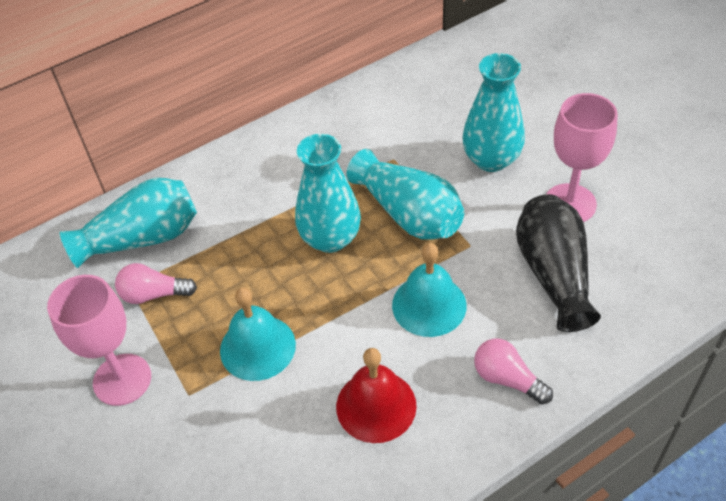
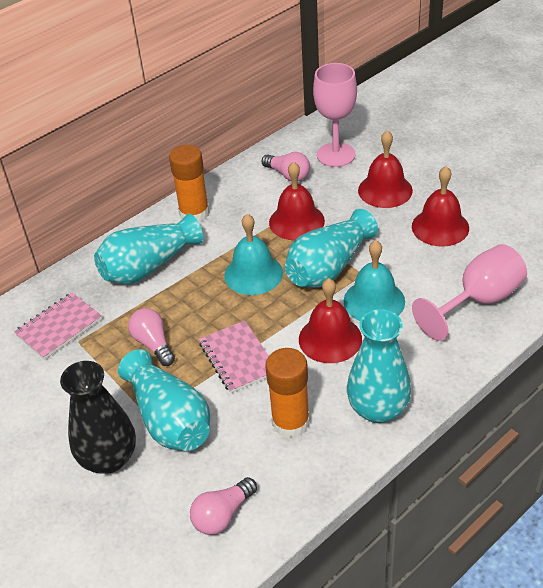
orange glue stick: 0 -> 2
pink light bulb: 2 -> 3
pink notebook: 0 -> 2
red bell: 1 -> 4

